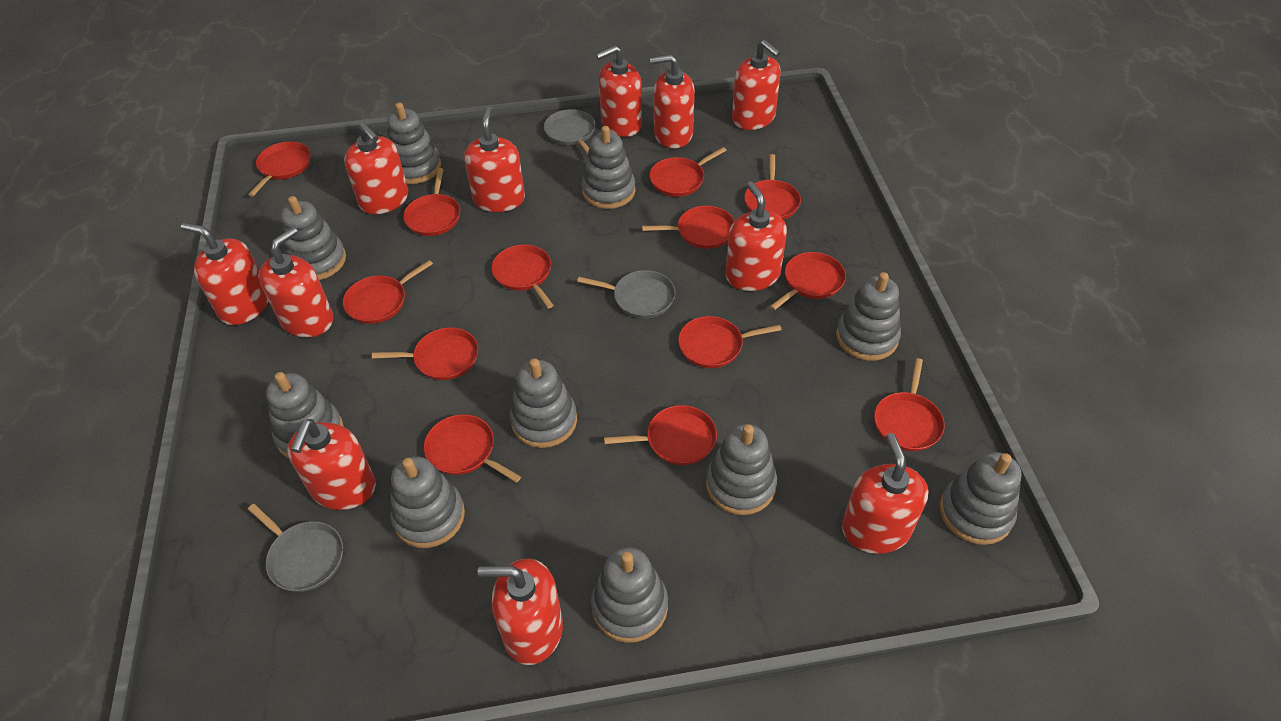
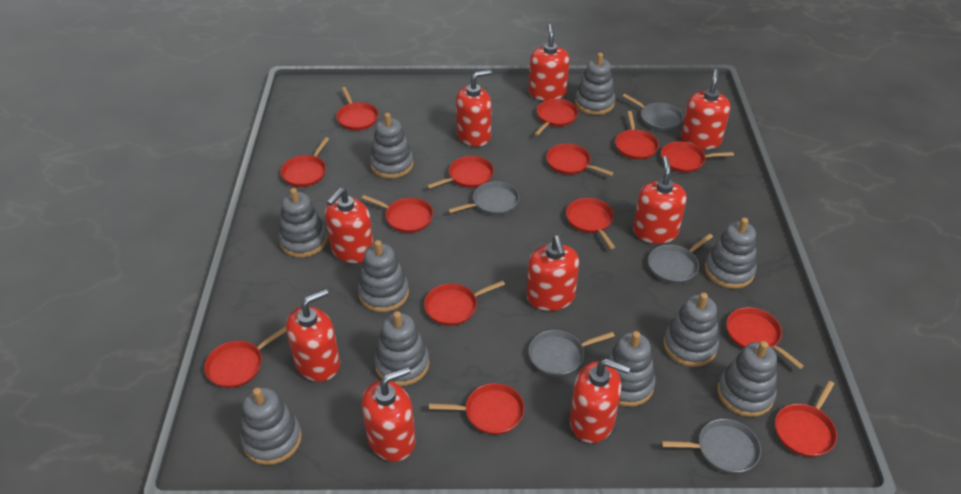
grey pan: 3 -> 5
red pan: 13 -> 14
red soap dispenser: 11 -> 9

